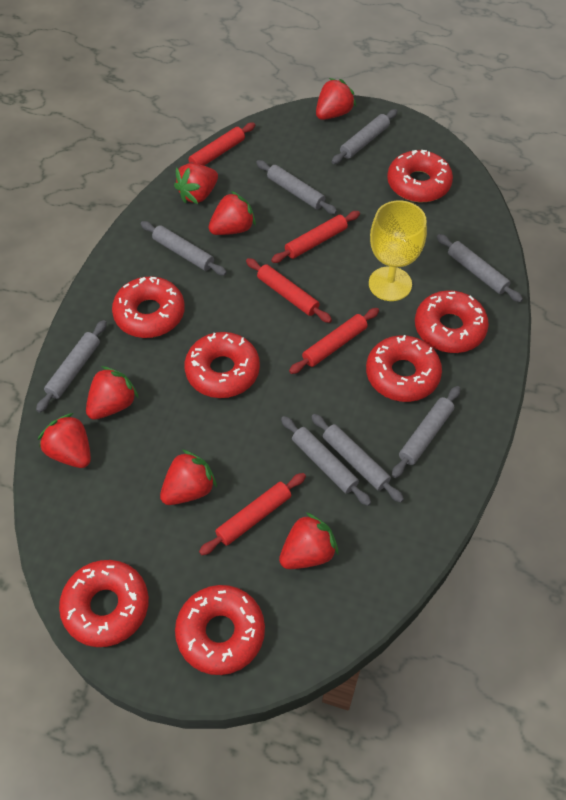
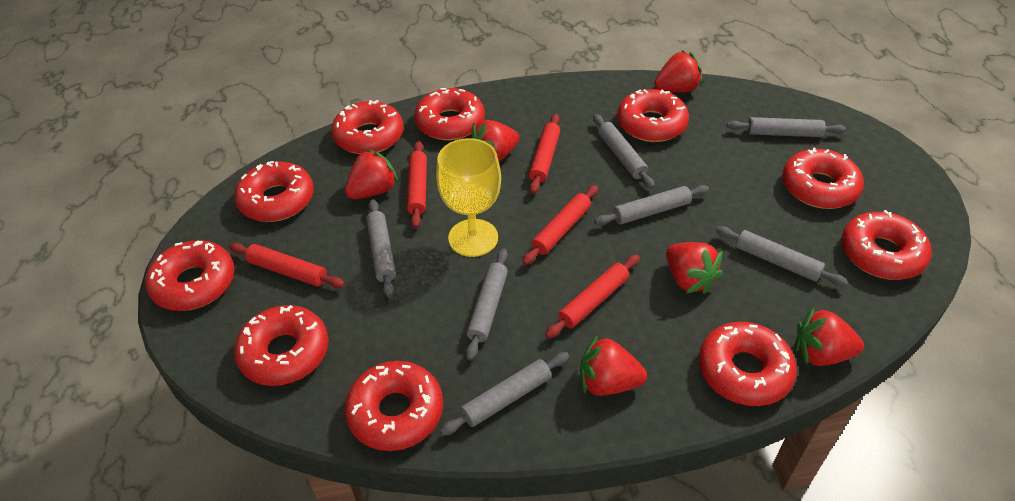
grey rolling pin: 8 -> 7
red donut: 7 -> 10
red strawberry: 7 -> 6

